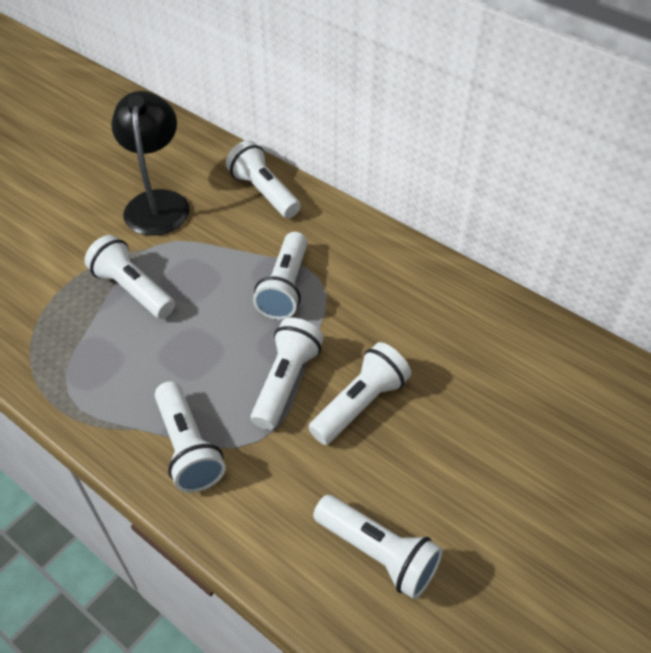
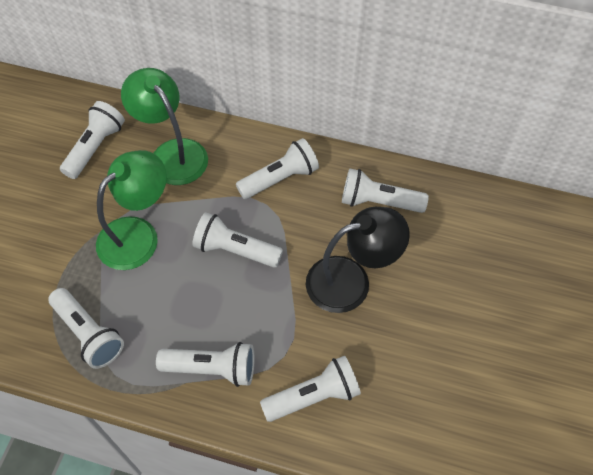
green lamp: 0 -> 2

